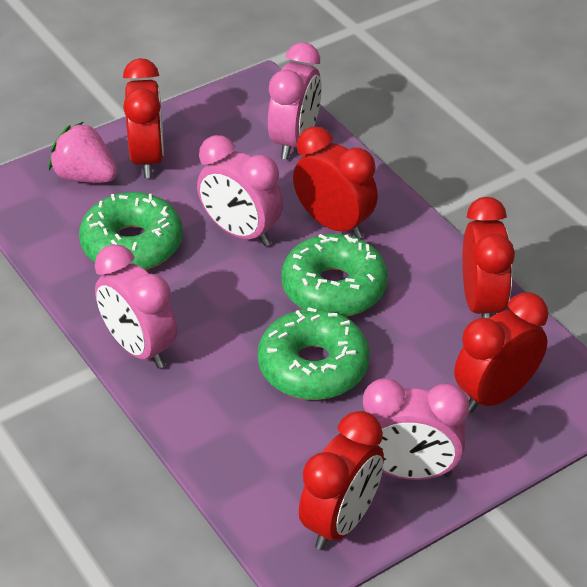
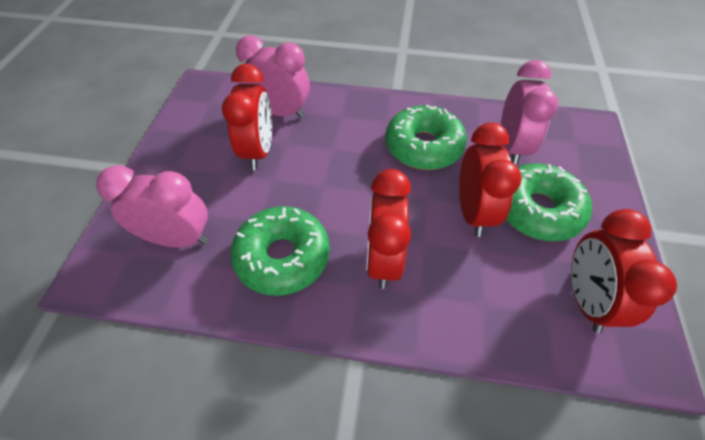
pink clock: 4 -> 3
pink strawberry: 1 -> 0
red clock: 5 -> 4

